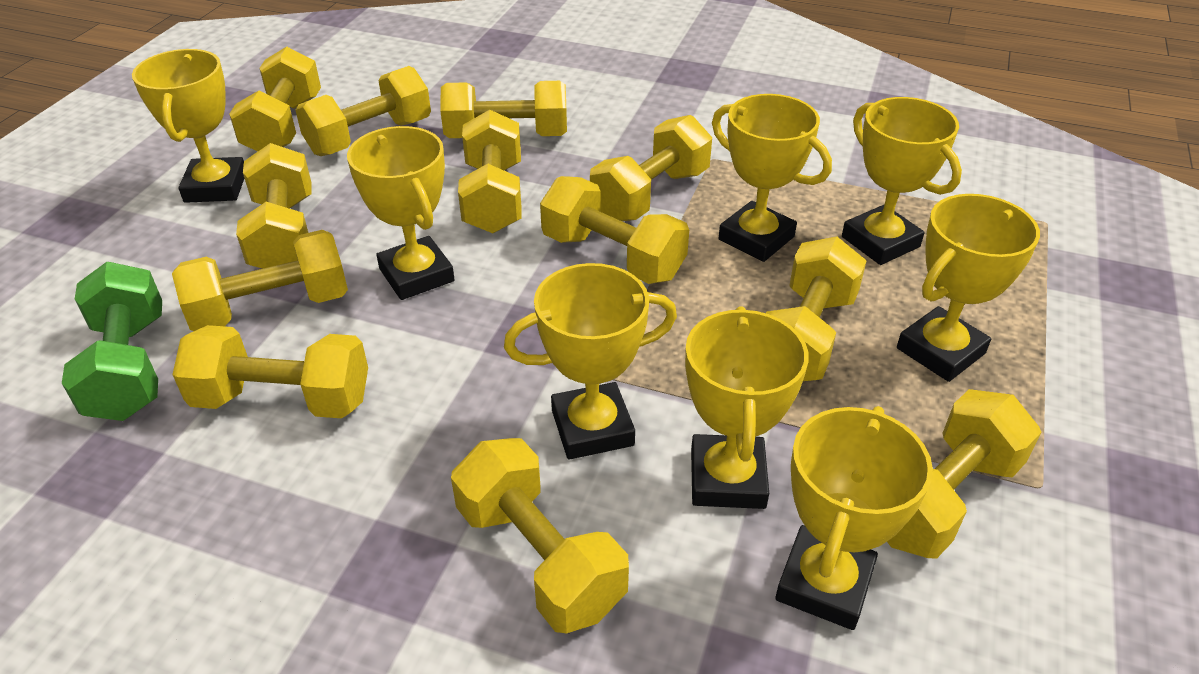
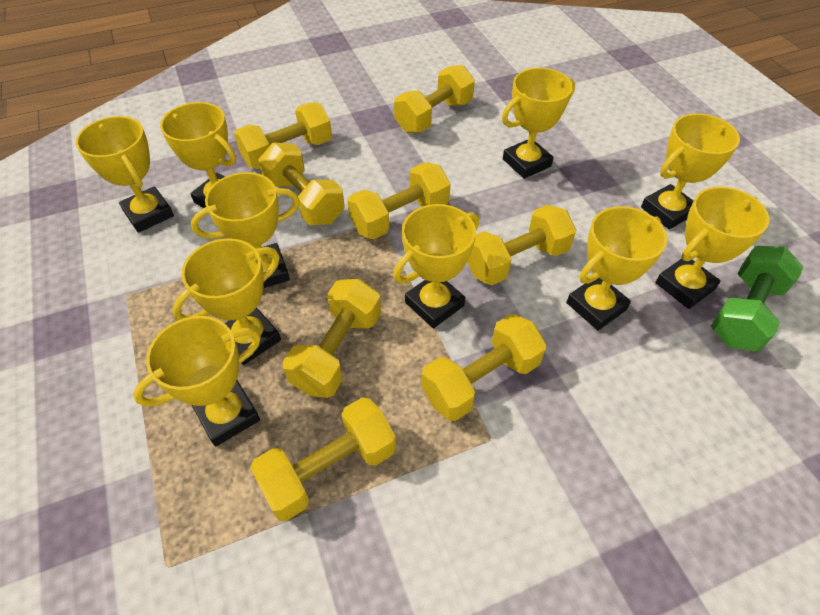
yellow dumbbell: 12 -> 8
yellow trophy: 8 -> 10

